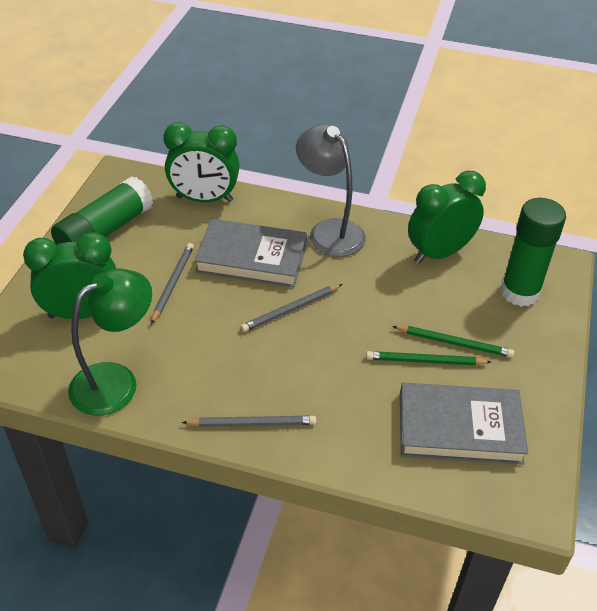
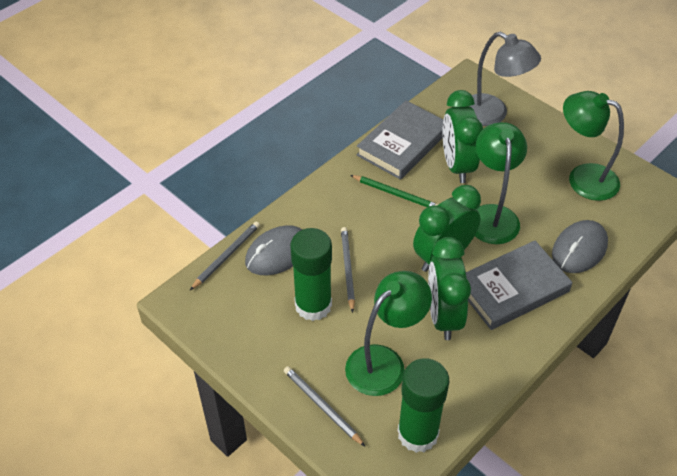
green lamp: 1 -> 3
green pencil: 2 -> 1
grey mouse: 0 -> 2

